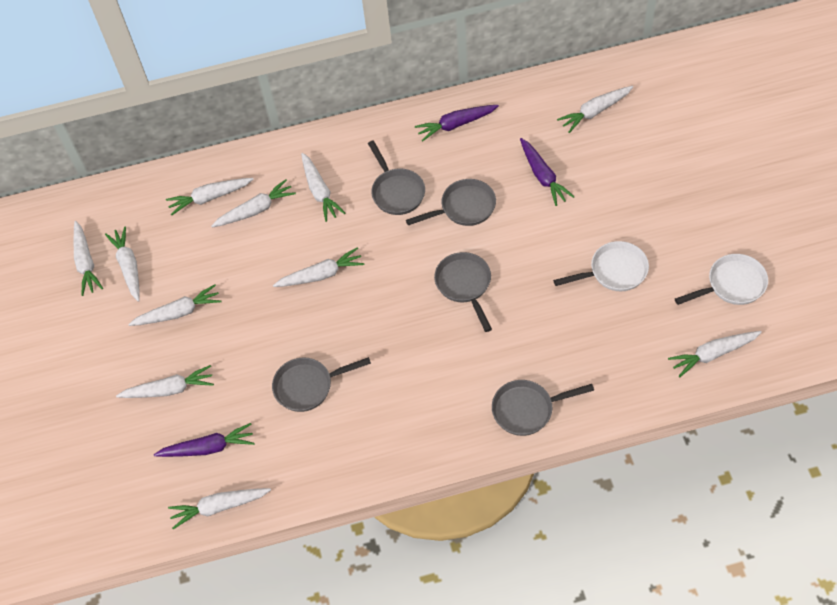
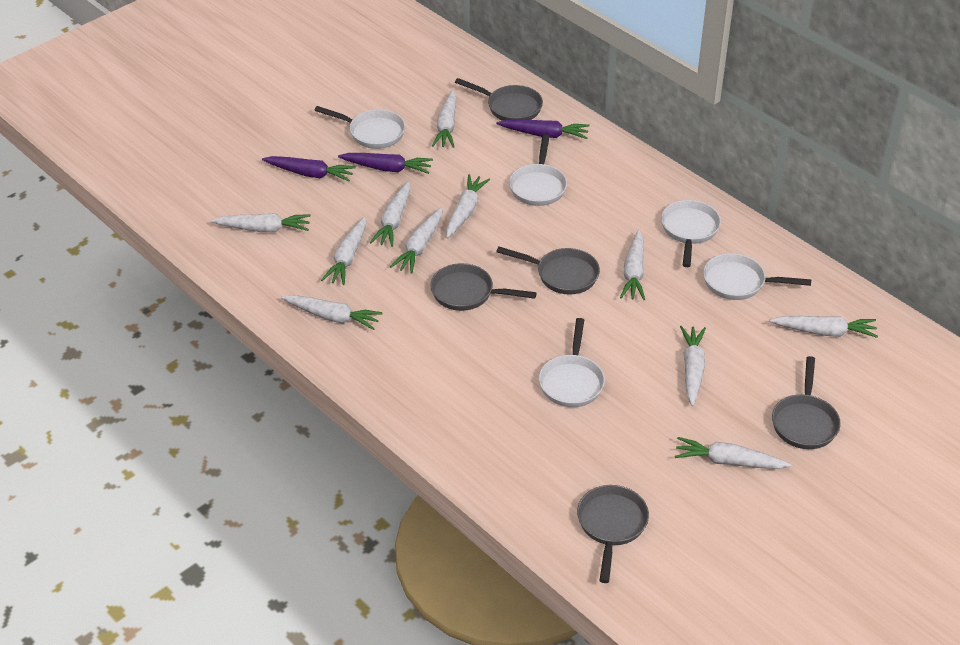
white pan: 2 -> 5

